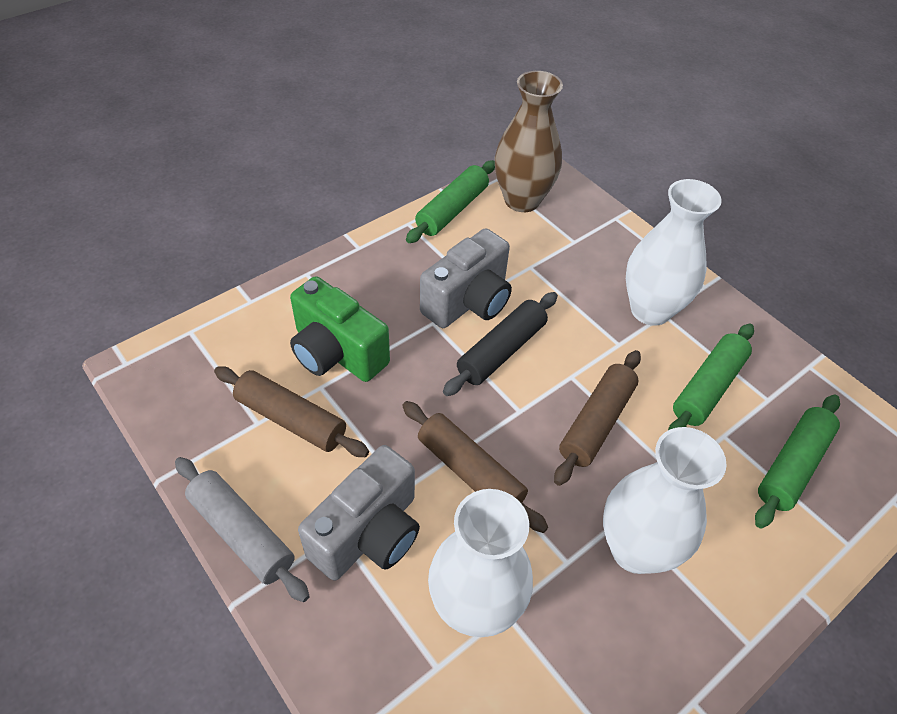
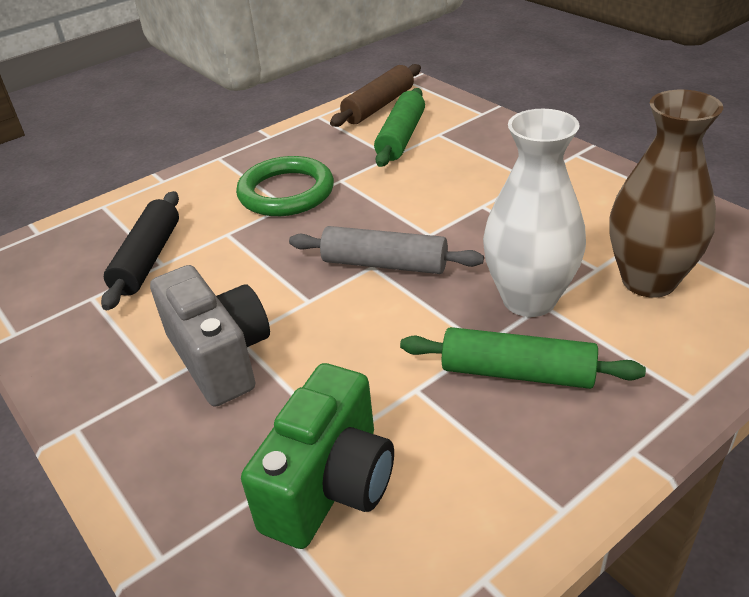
brown rolling pin: 3 -> 1
green ring: 0 -> 1
green rolling pin: 3 -> 2
grey camera: 2 -> 1
white vase: 3 -> 1

